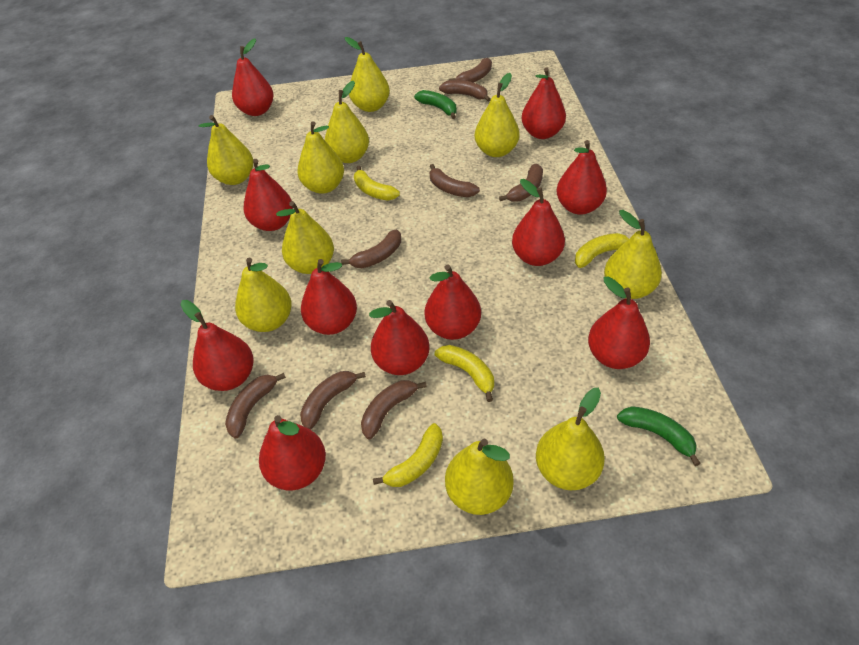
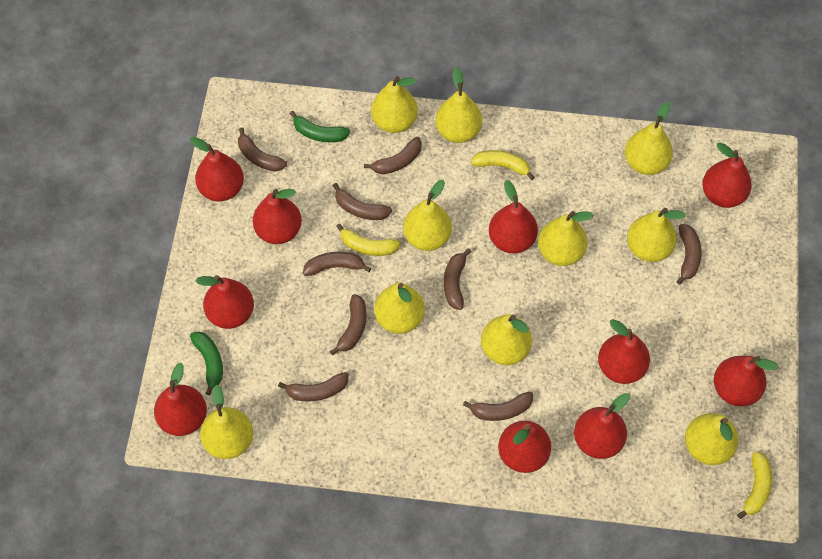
brown banana: 8 -> 9
red pear: 11 -> 10
yellow banana: 4 -> 3

